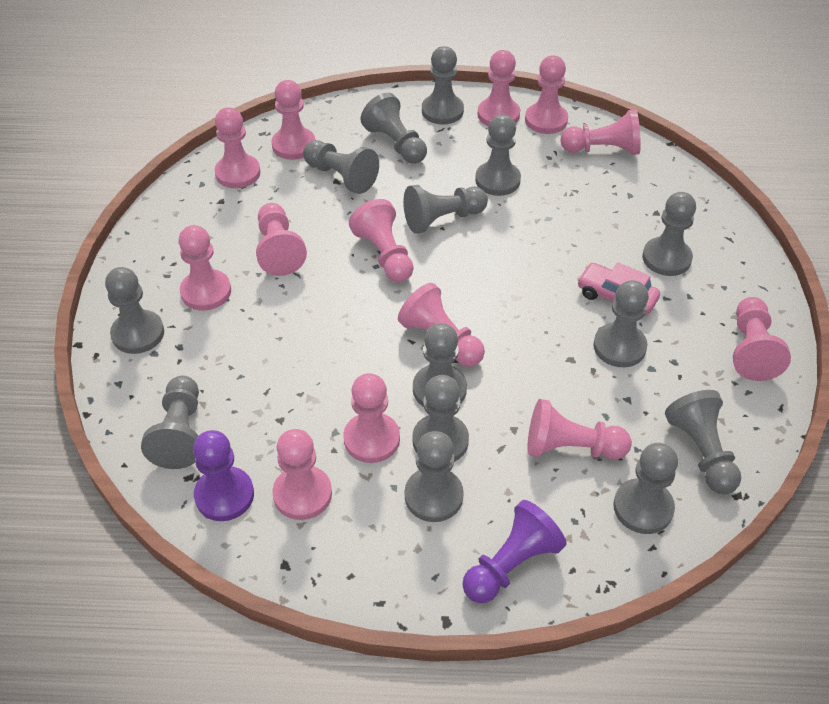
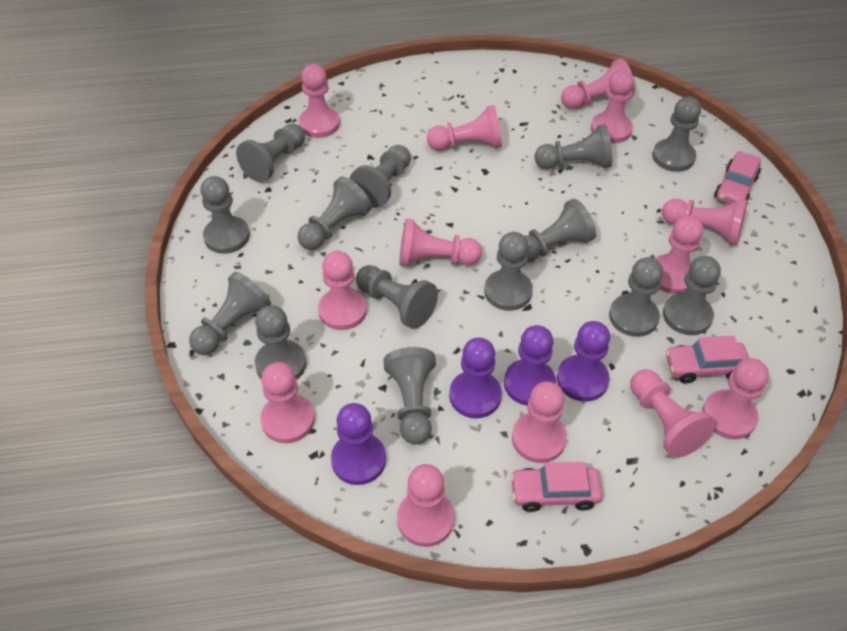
pink car: 1 -> 3
purple pawn: 2 -> 4

